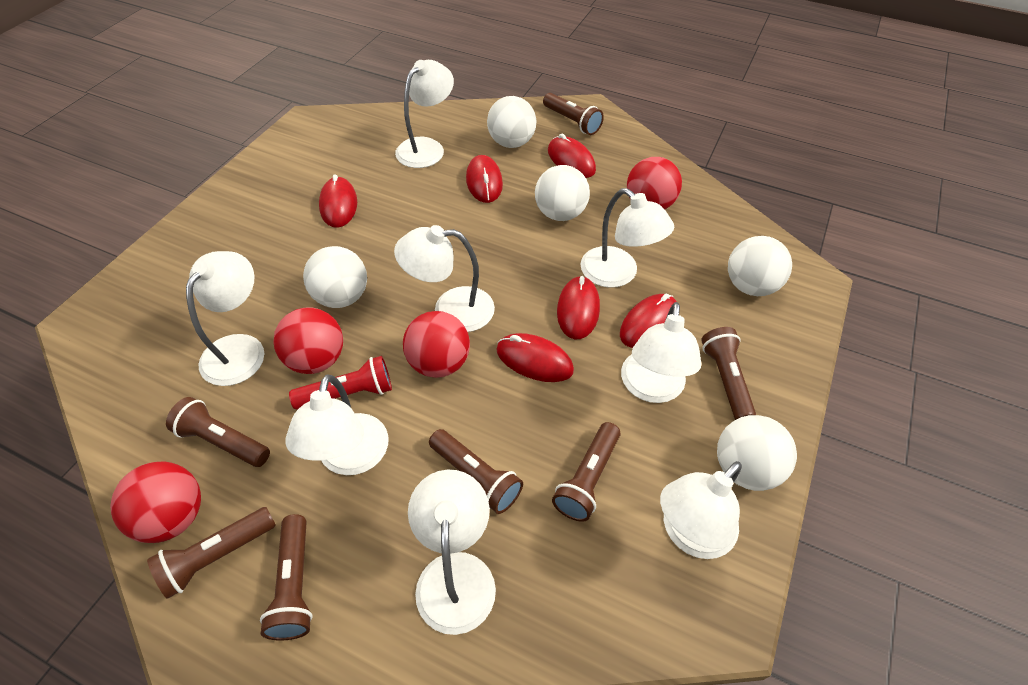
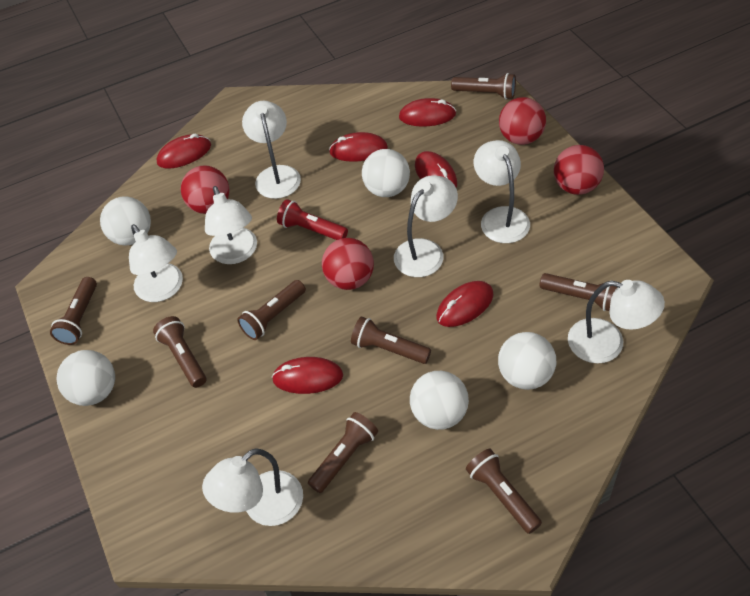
brown flashlight: 7 -> 8
white lamp: 8 -> 7

